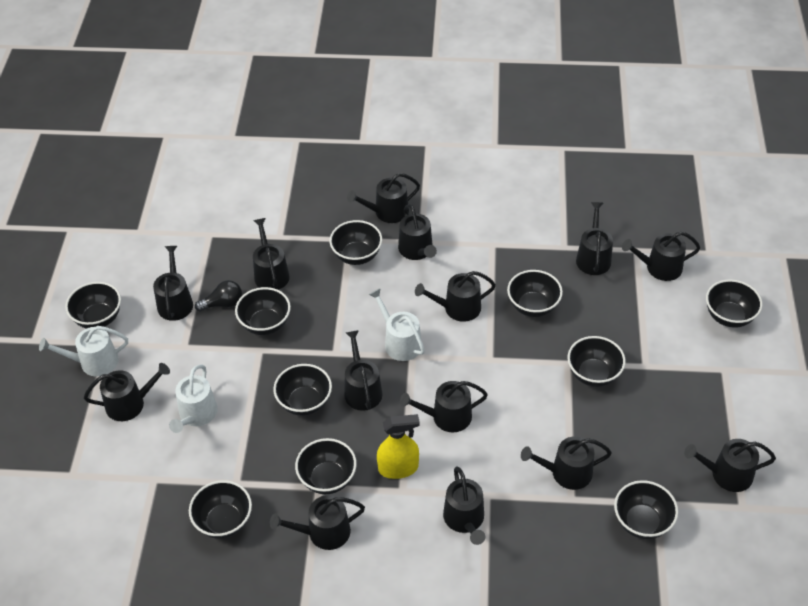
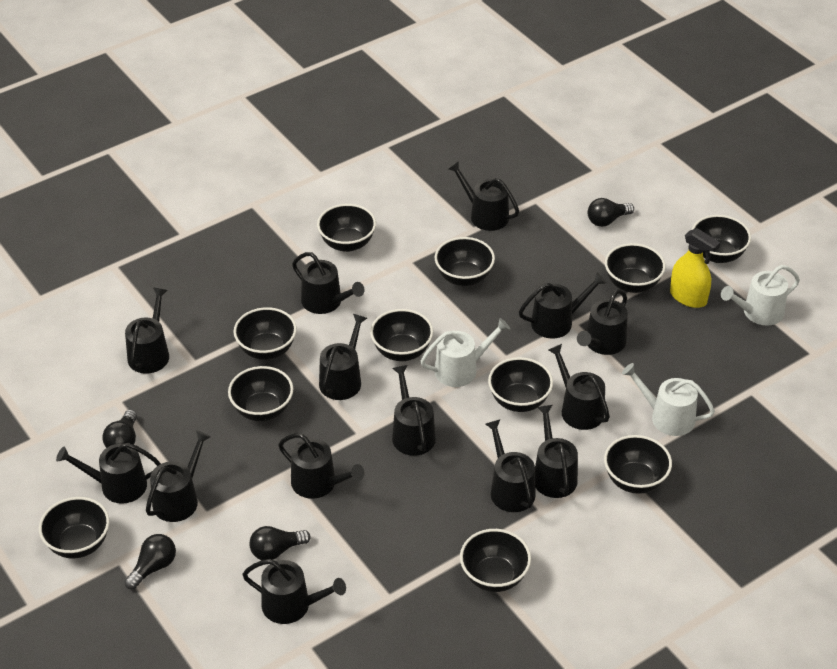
black bowl: 10 -> 11
black light bulb: 1 -> 4

